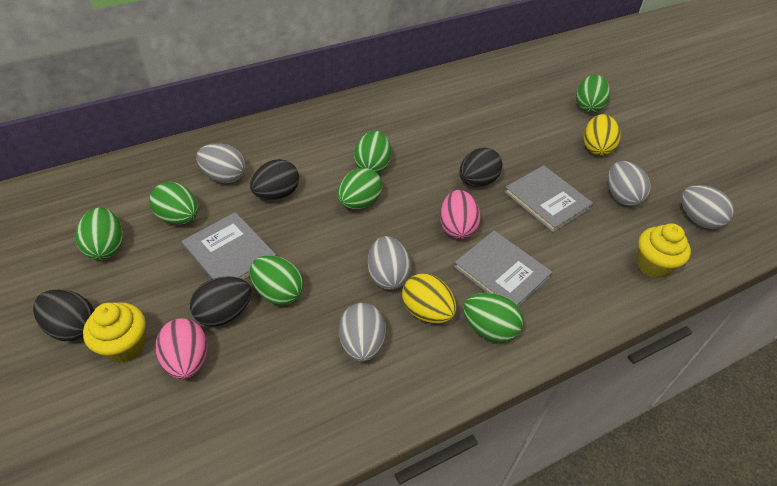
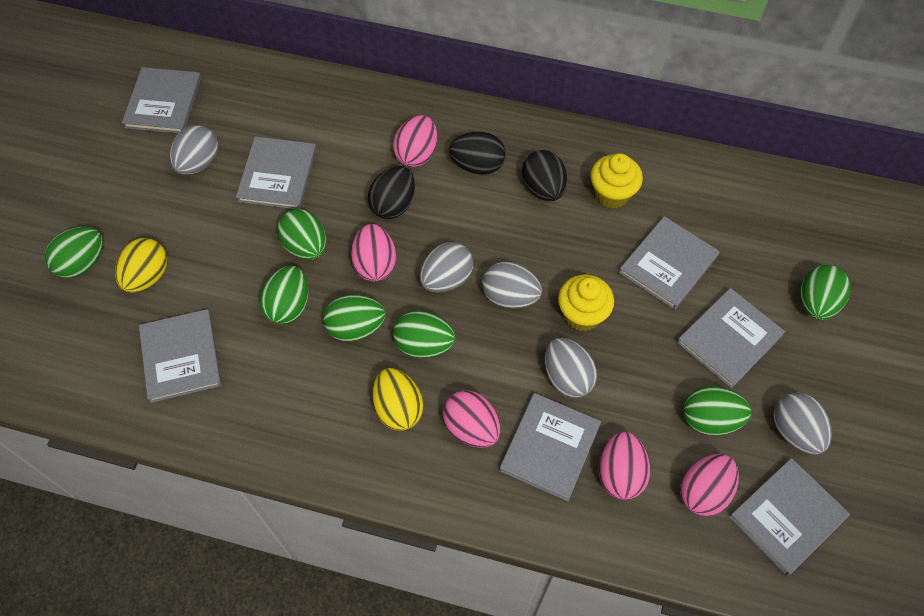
black egg: 4 -> 3
grey book: 3 -> 7
pink egg: 2 -> 5

